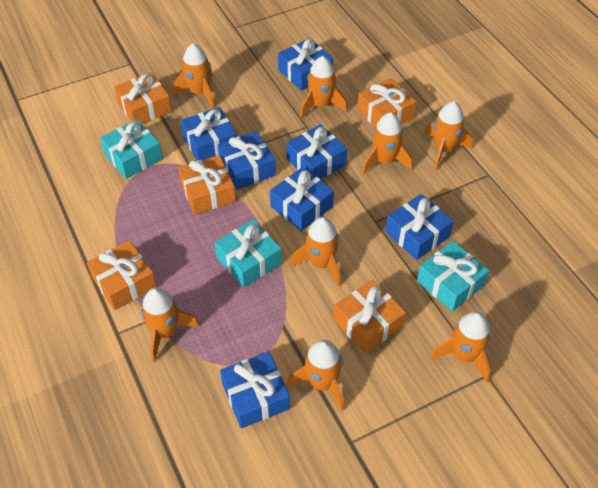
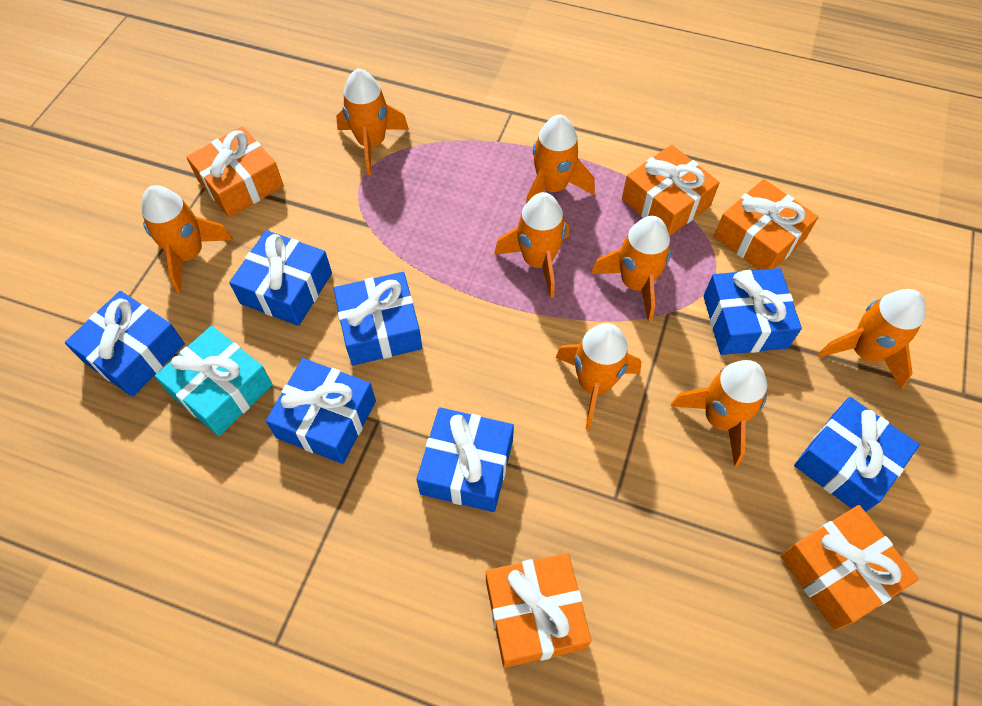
turquoise gift: 3 -> 1

